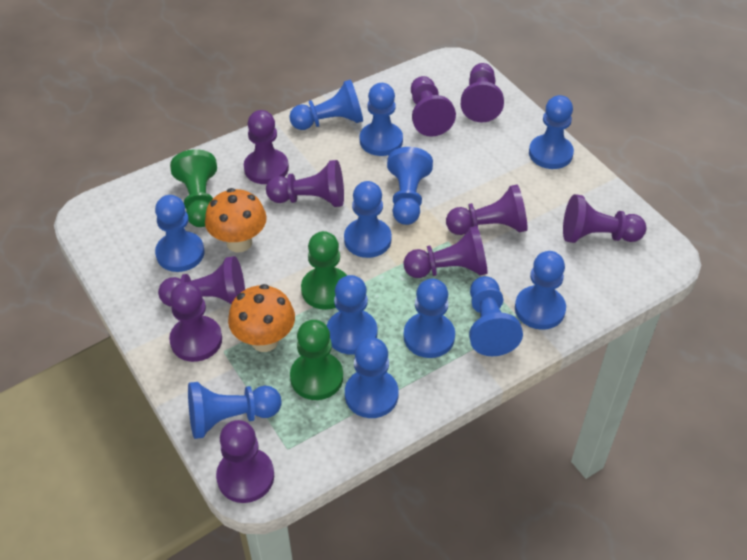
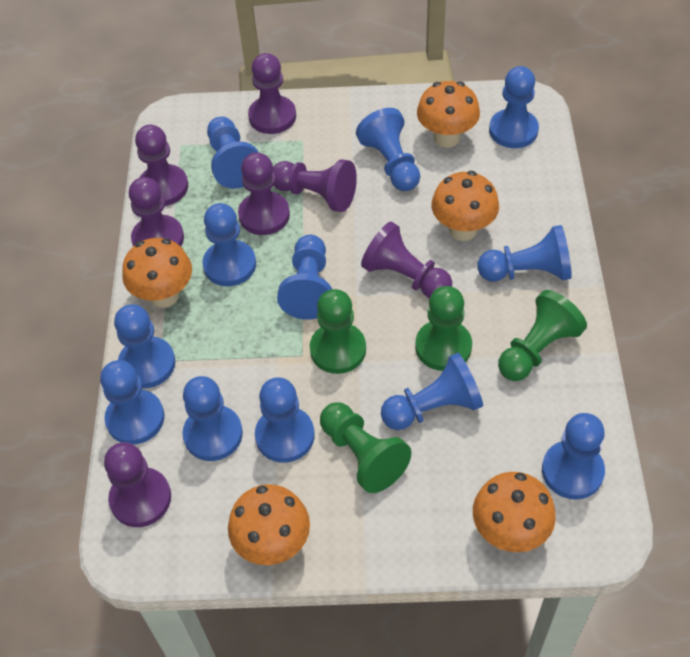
green pawn: 3 -> 4
orange mushroom: 2 -> 5
purple pawn: 10 -> 7

